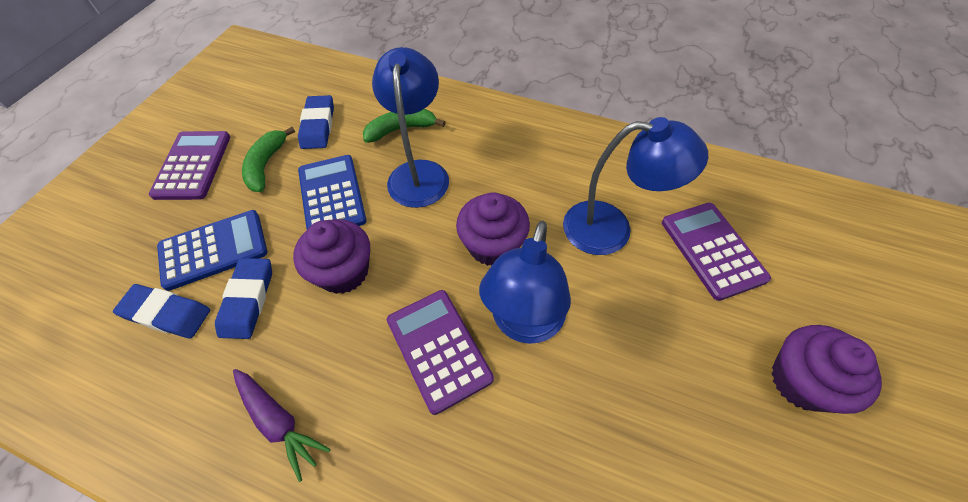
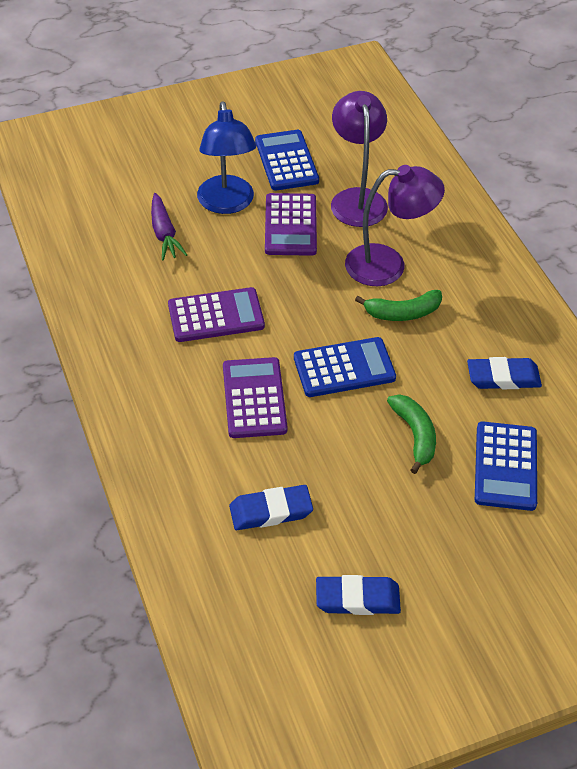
blue calculator: 2 -> 3
blue lamp: 3 -> 1
purple cupcake: 3 -> 0
purple lamp: 0 -> 2

